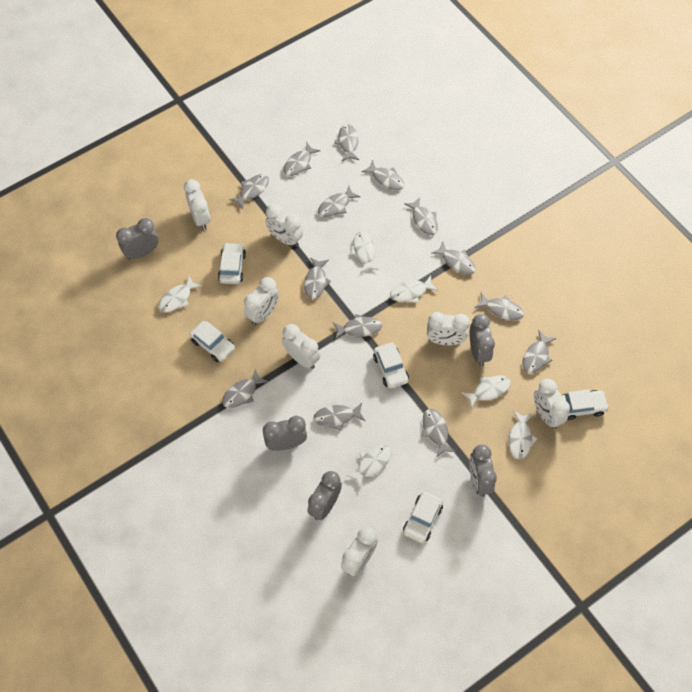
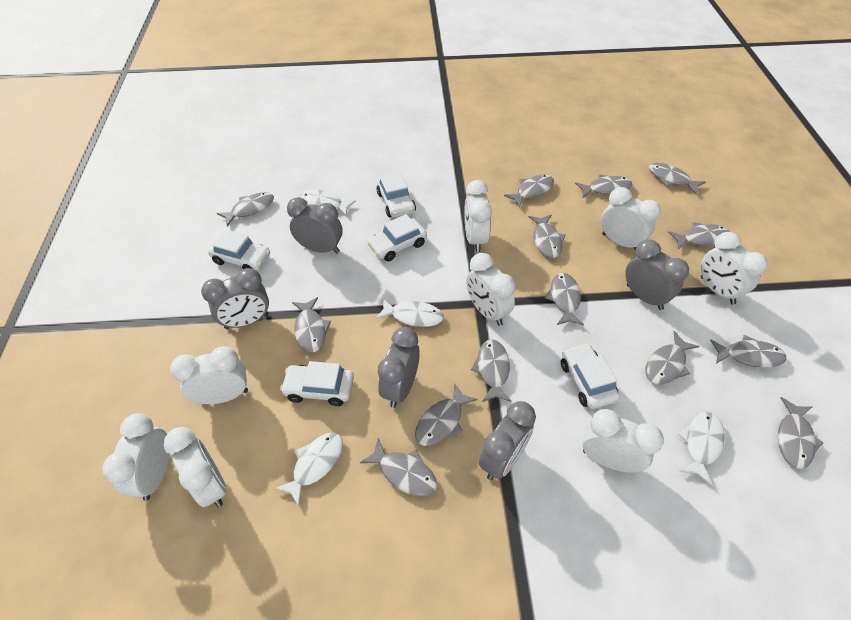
white clock: 7 -> 8
white fish: 6 -> 4

